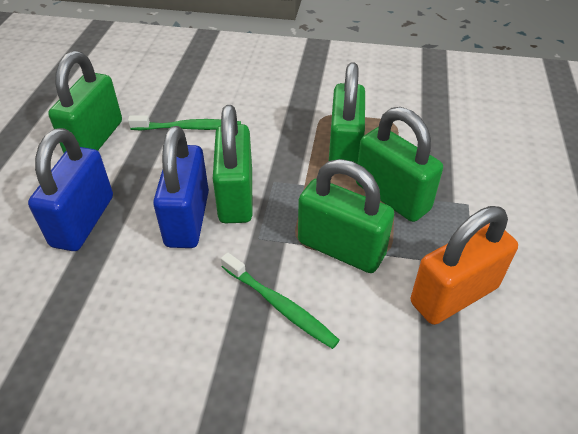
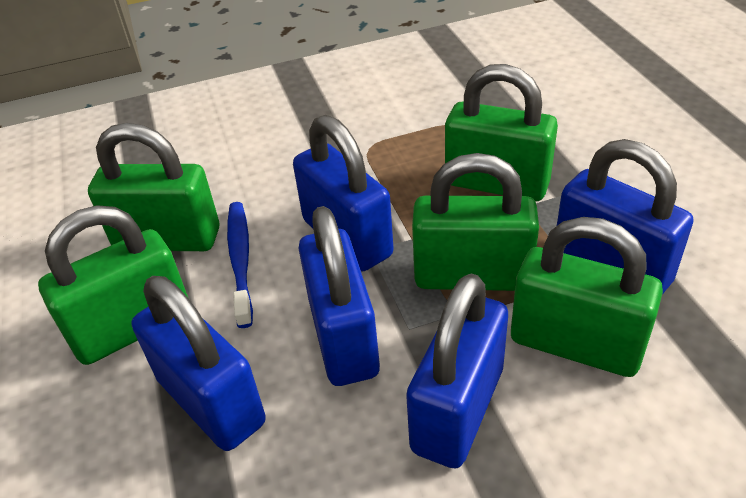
blue padlock: 2 -> 5
blue toothbrush: 0 -> 1
green toothbrush: 2 -> 0
orange padlock: 1 -> 0

